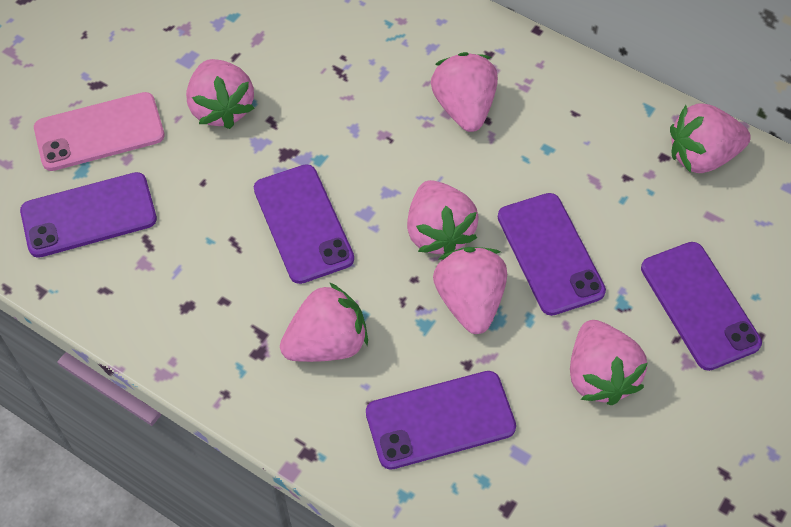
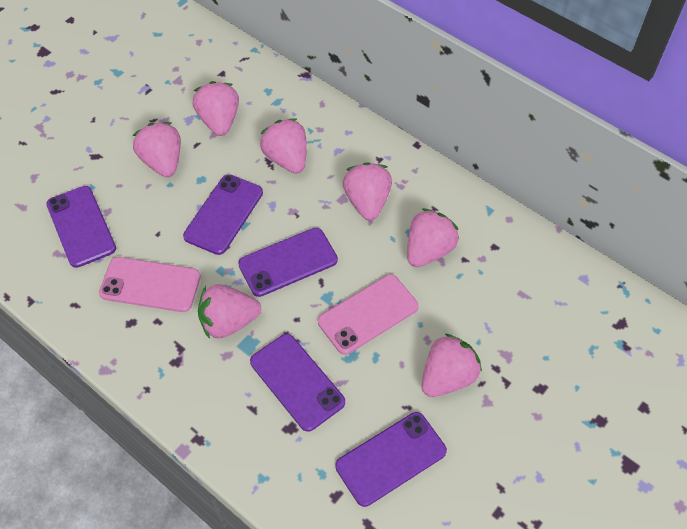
pink phone: 1 -> 2

